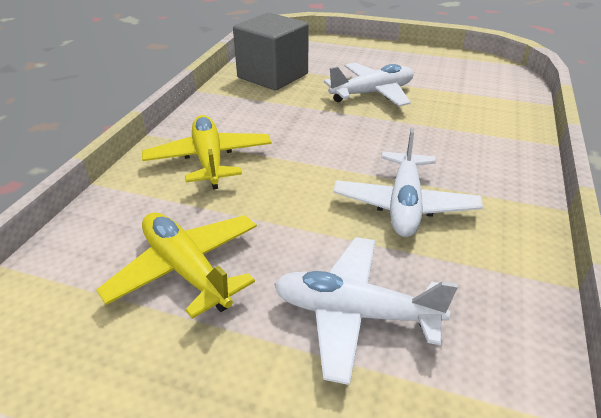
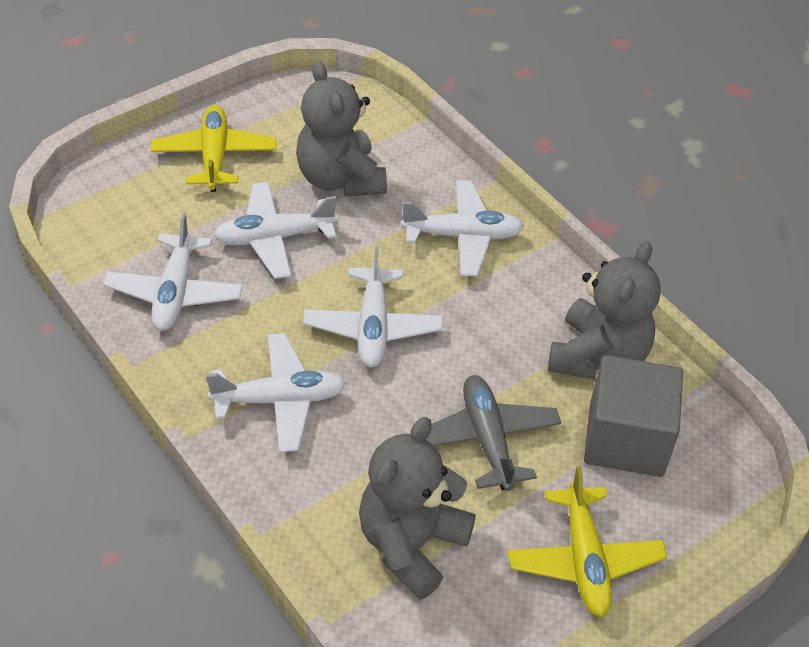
grey plane: 0 -> 1
grey teddy bear: 0 -> 3
white plane: 3 -> 5

